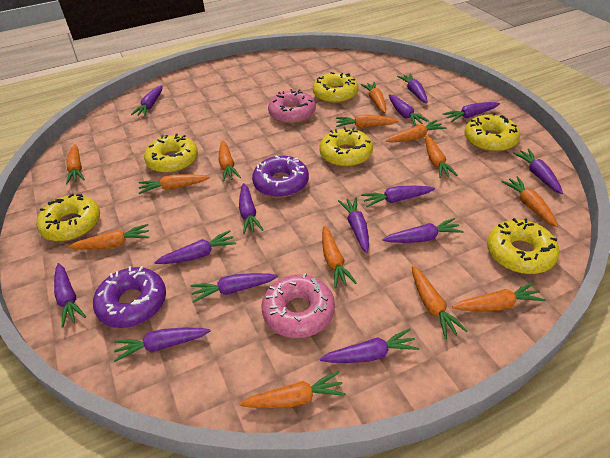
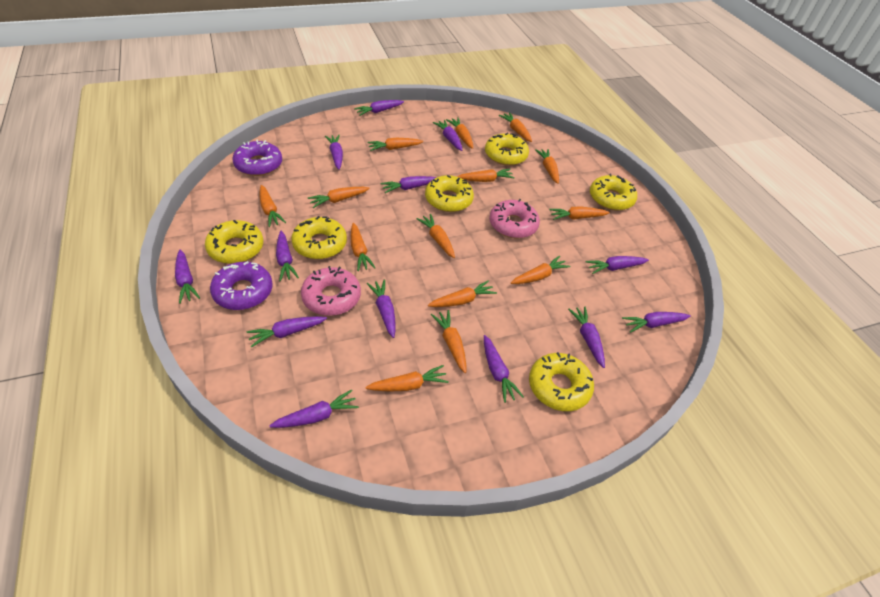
orange carrot: 13 -> 14
purple carrot: 14 -> 13

